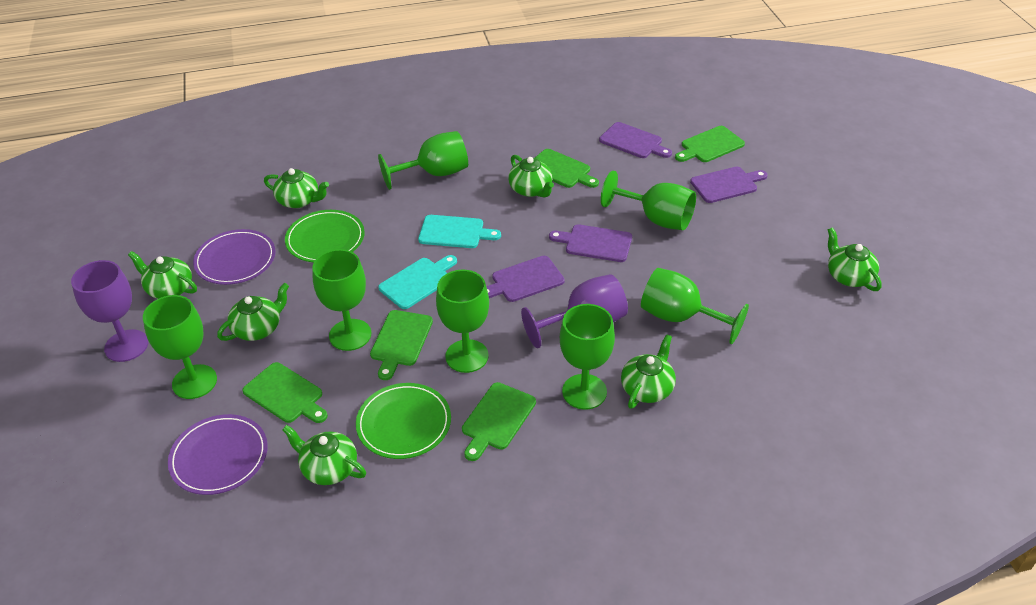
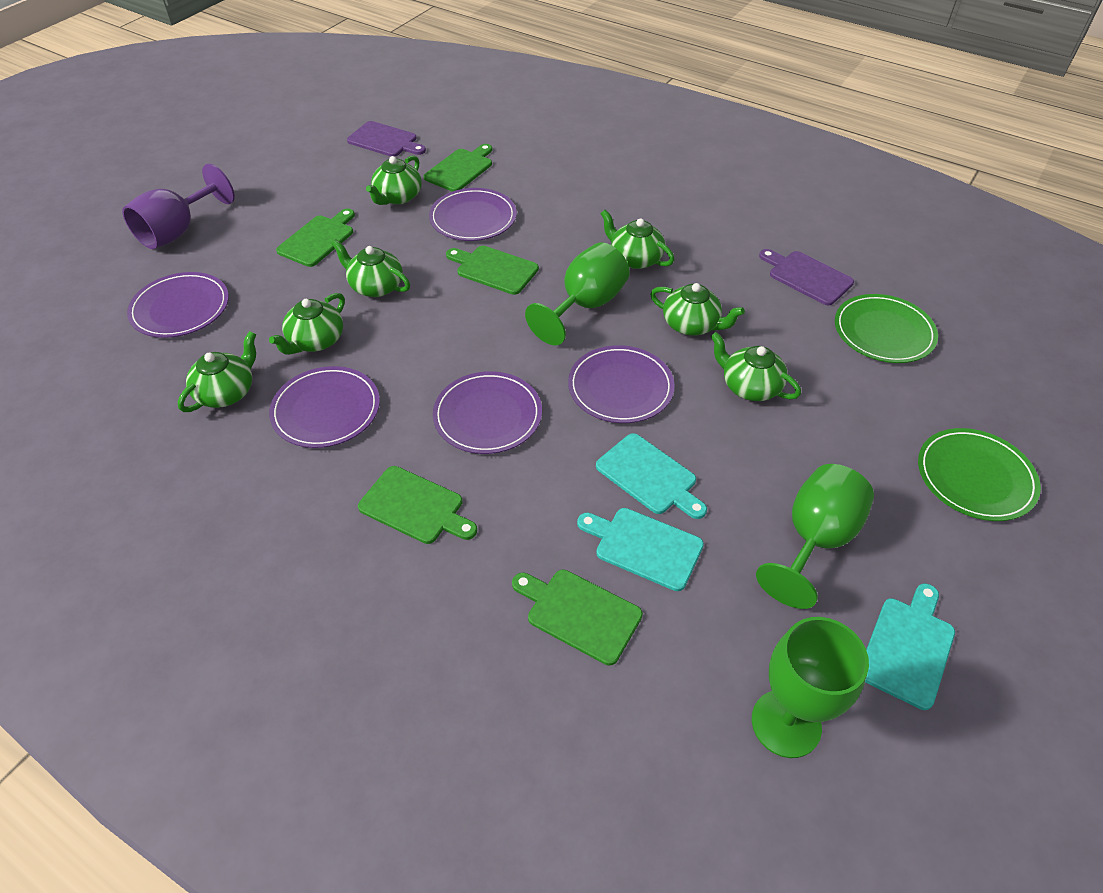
green goblet: 7 -> 3
purple cutting board: 4 -> 2
purple goblet: 2 -> 1
purple plate: 2 -> 5
turquoise cutting board: 2 -> 3

